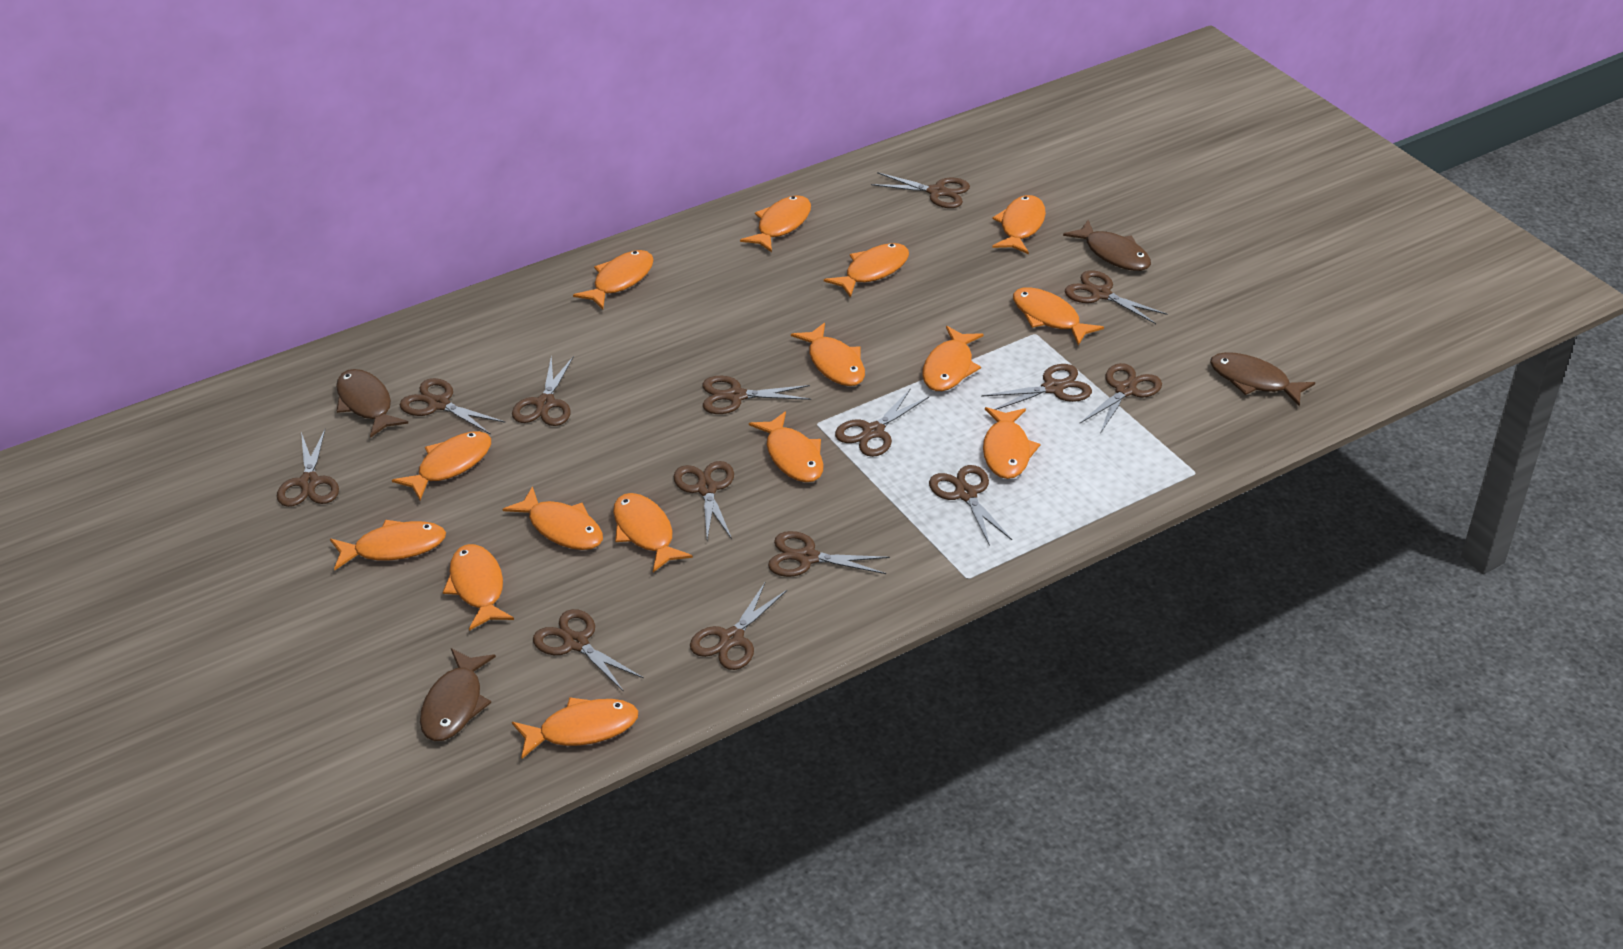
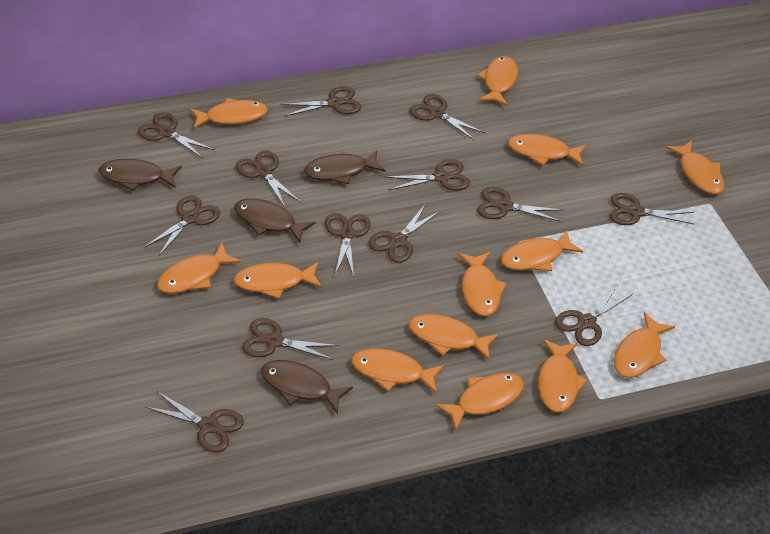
brown scissors: 14 -> 13
orange fish: 15 -> 13

